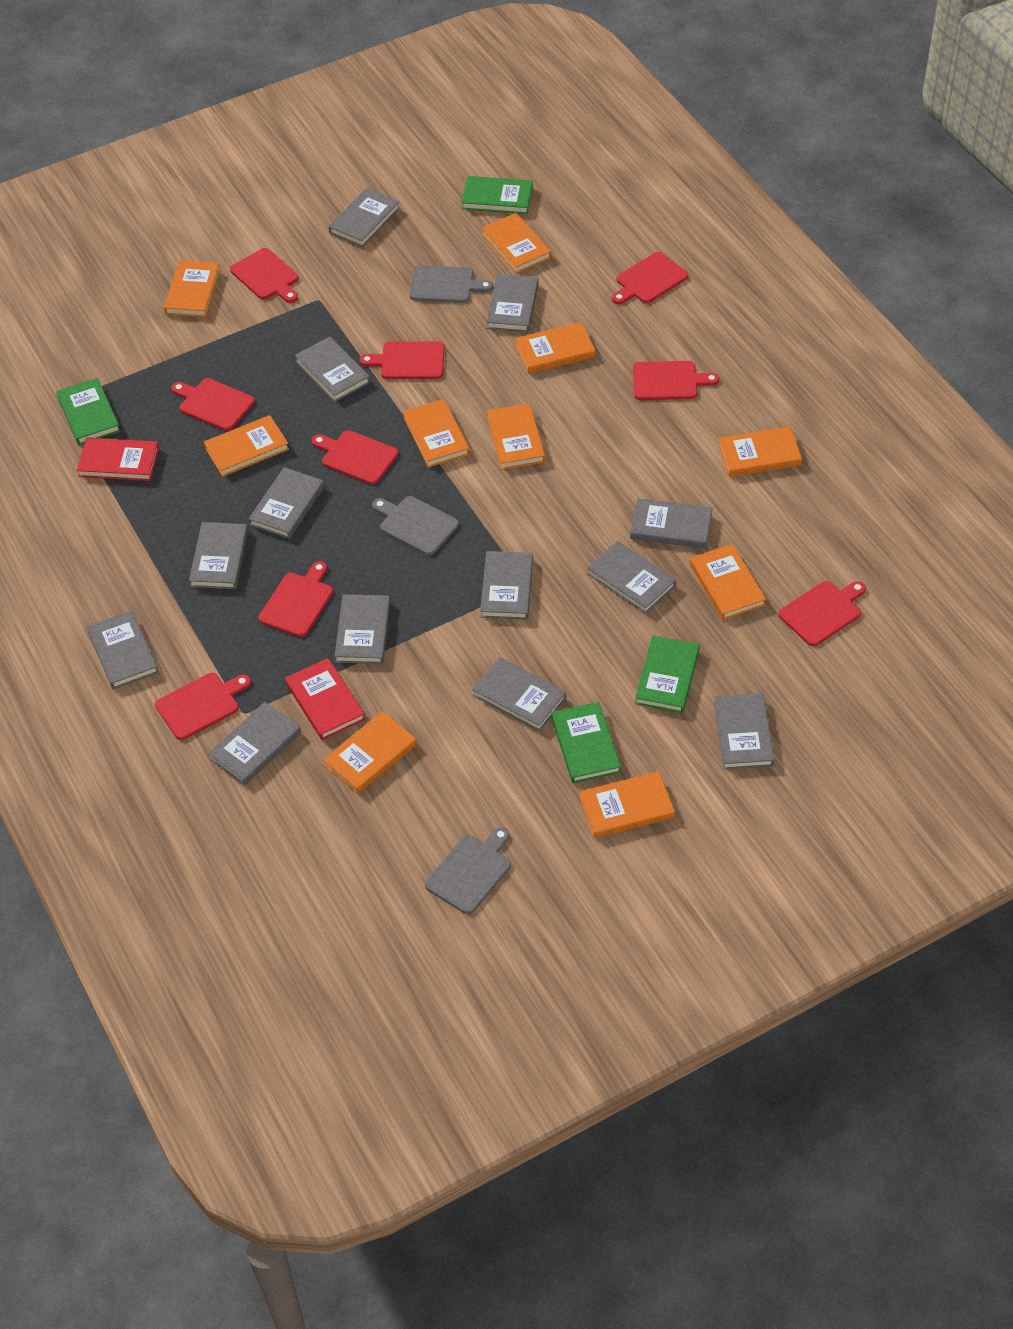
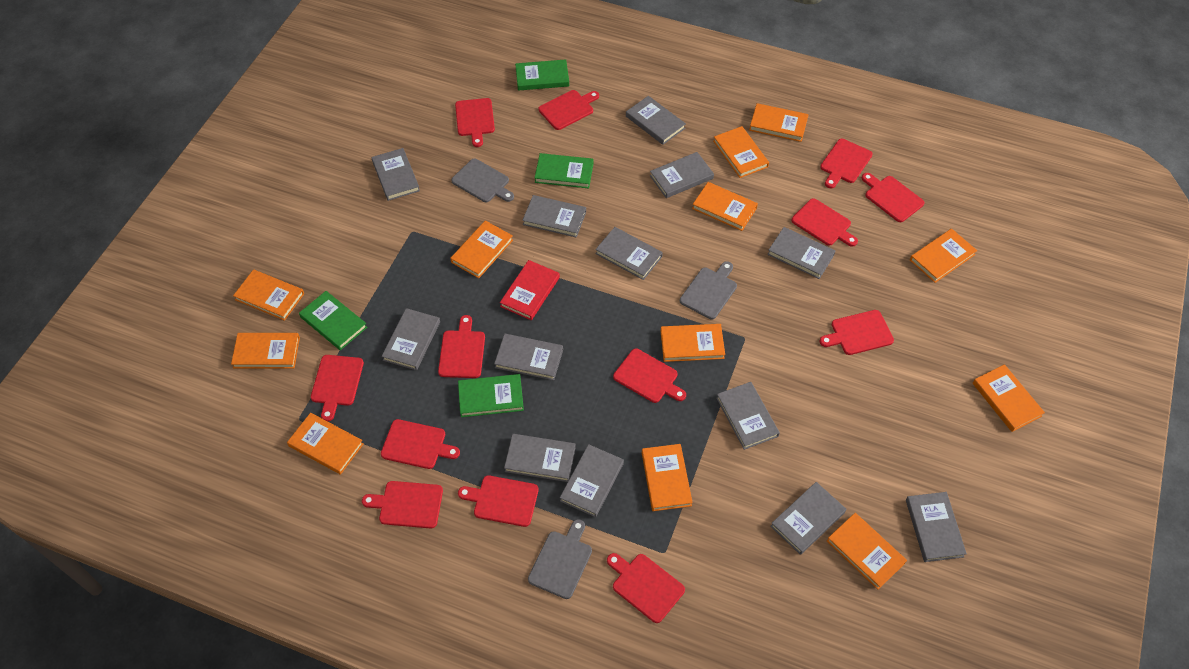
orange book: 10 -> 12
red book: 2 -> 1
red cutting board: 9 -> 13

